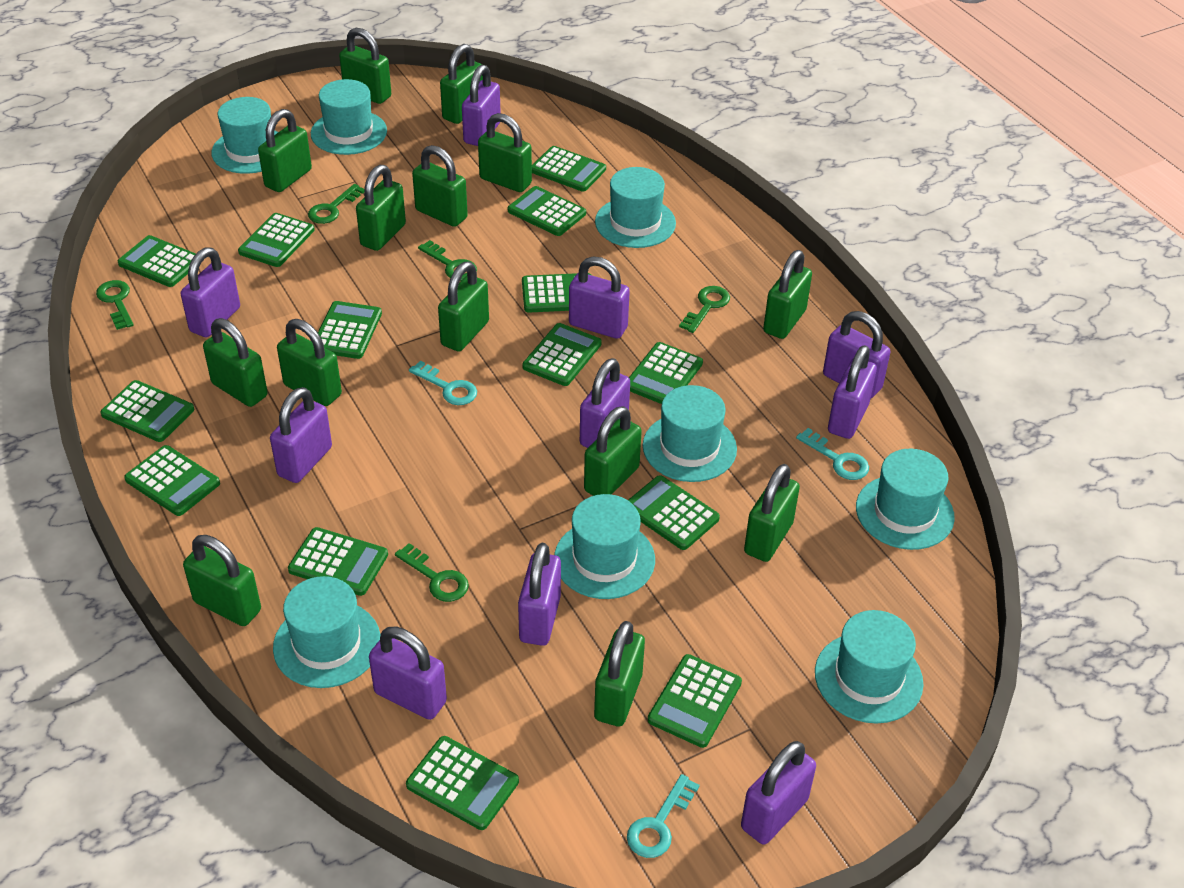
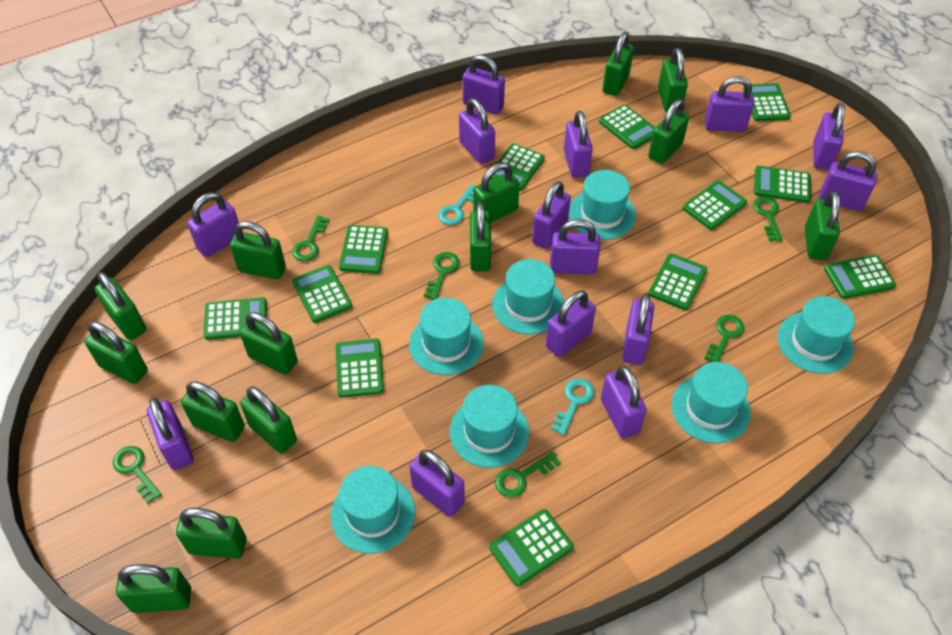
green calculator: 14 -> 12
green key: 5 -> 6
purple padlock: 10 -> 14
turquoise hat: 8 -> 7
turquoise key: 3 -> 2

